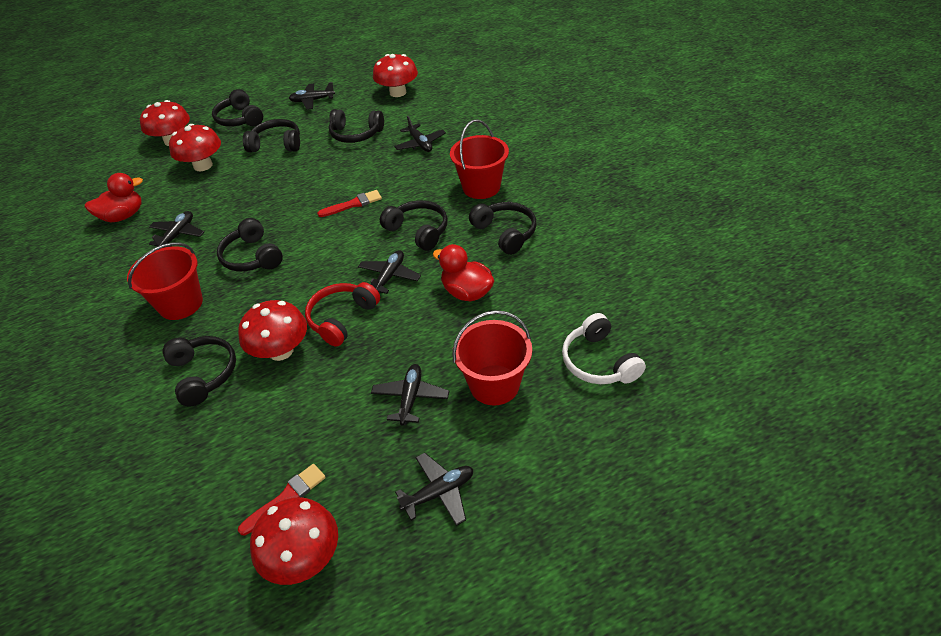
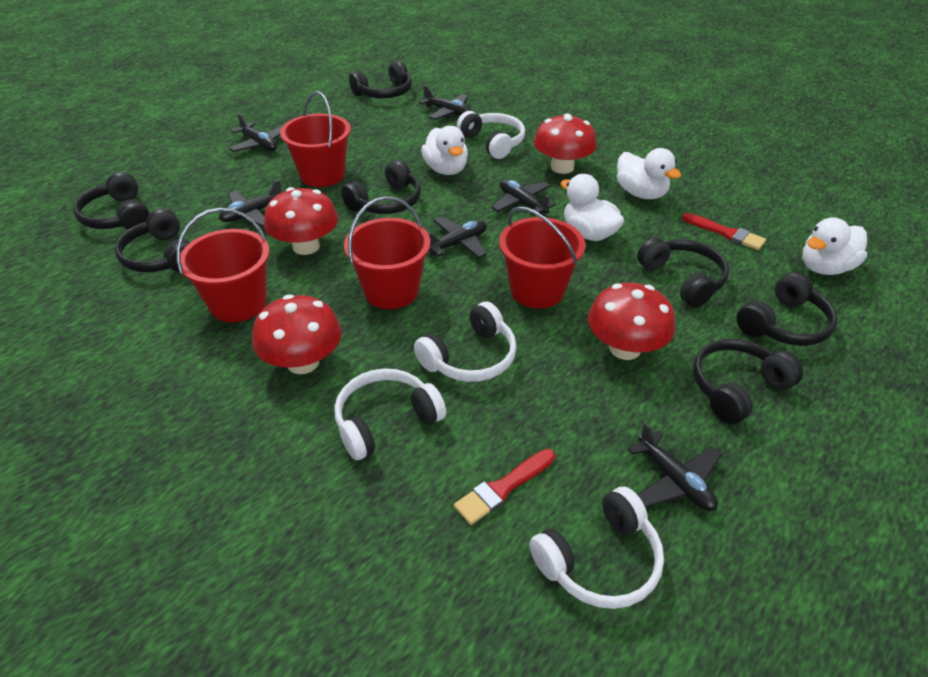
red bucket: 3 -> 4
red duck: 2 -> 0
red headphones: 1 -> 0
red mushroom: 5 -> 4
white duck: 0 -> 4
white headphones: 1 -> 4

